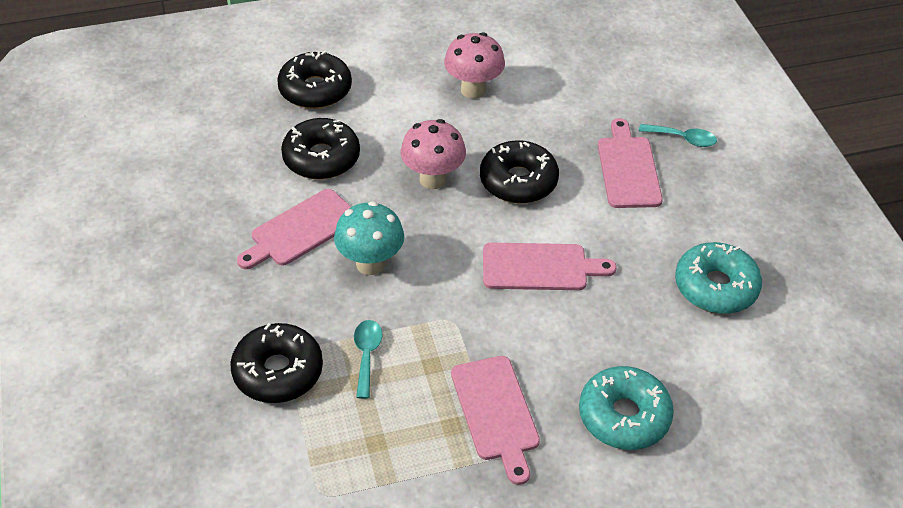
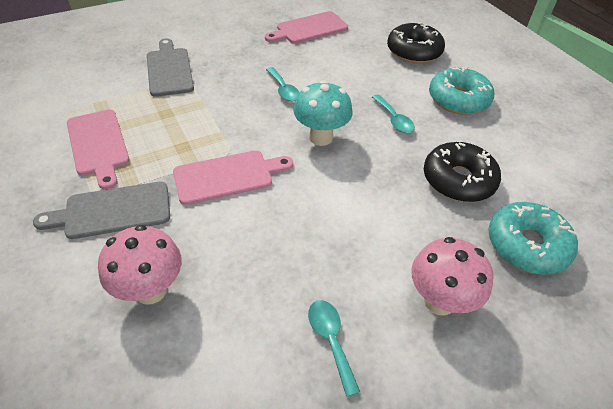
black donut: 4 -> 2
grey cutting board: 0 -> 2
pink cutting board: 4 -> 3
turquoise spoon: 2 -> 3

